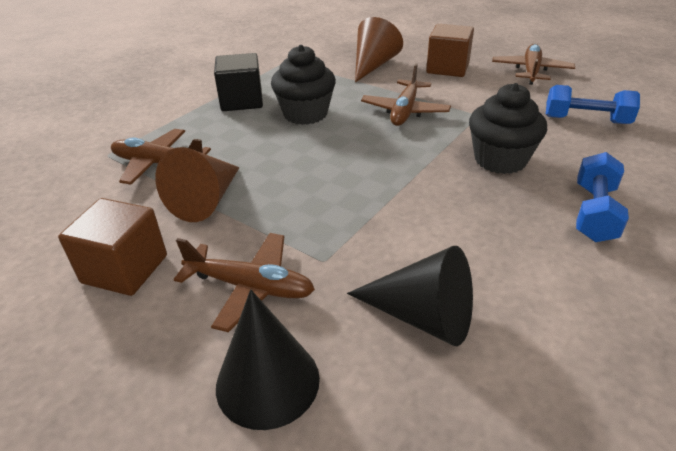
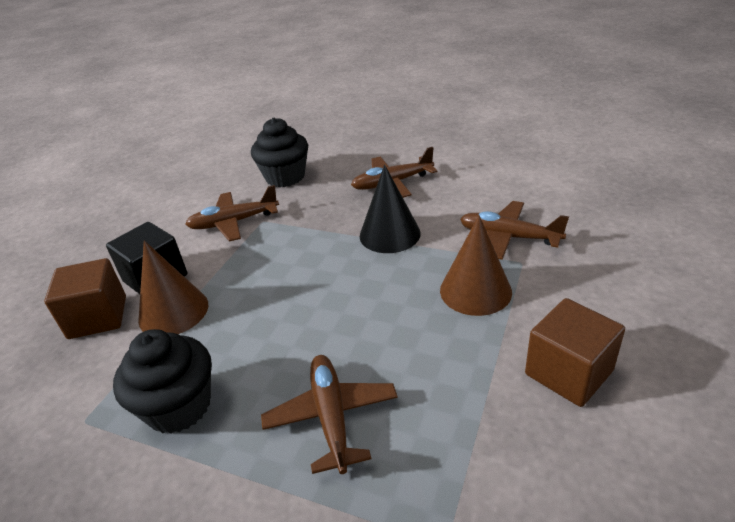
black cone: 2 -> 1
blue dumbbell: 2 -> 0

